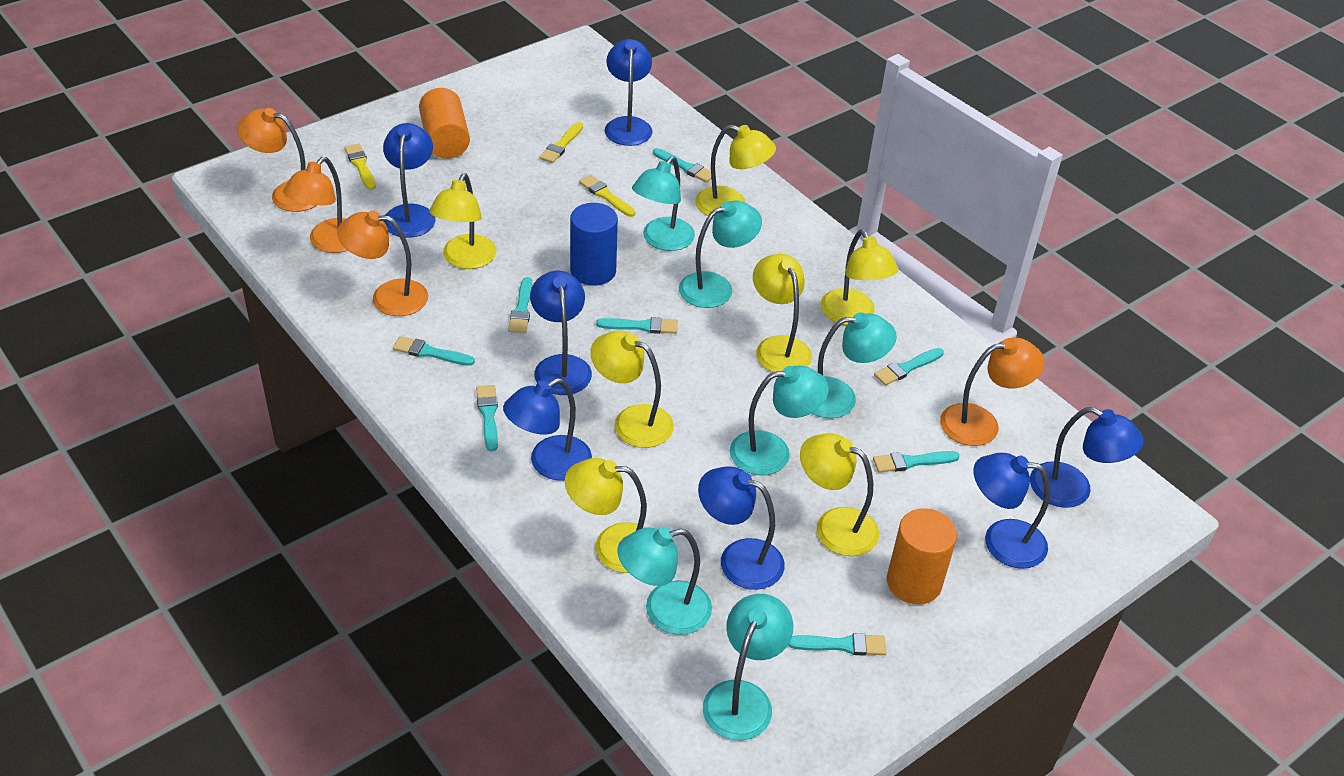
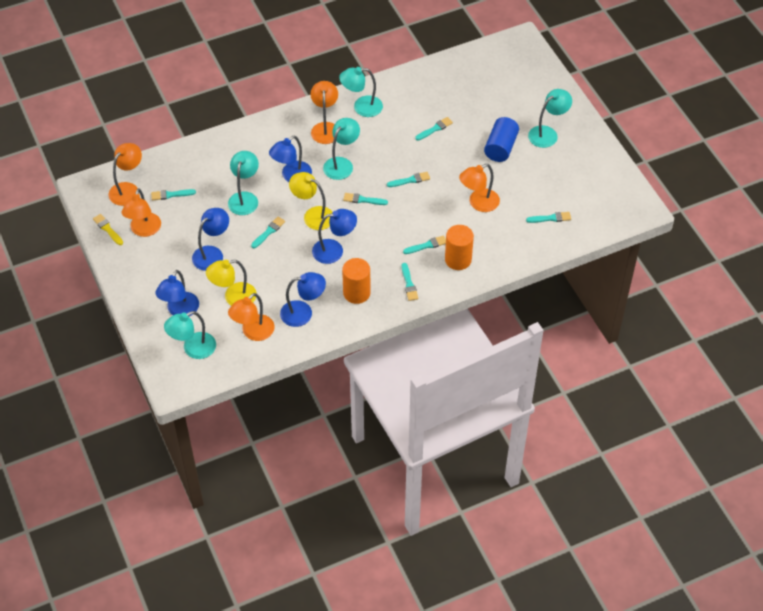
blue lamp: 7 -> 5
orange lamp: 4 -> 5
turquoise lamp: 6 -> 5
yellow brush: 3 -> 1
yellow lamp: 7 -> 2

